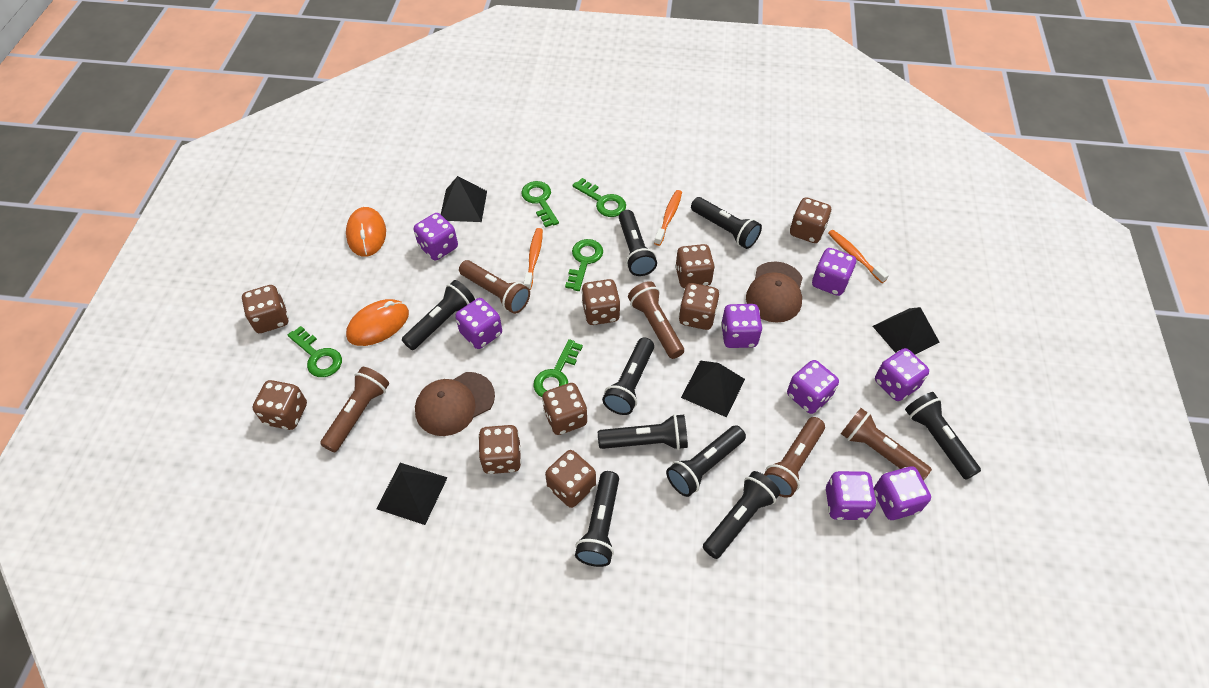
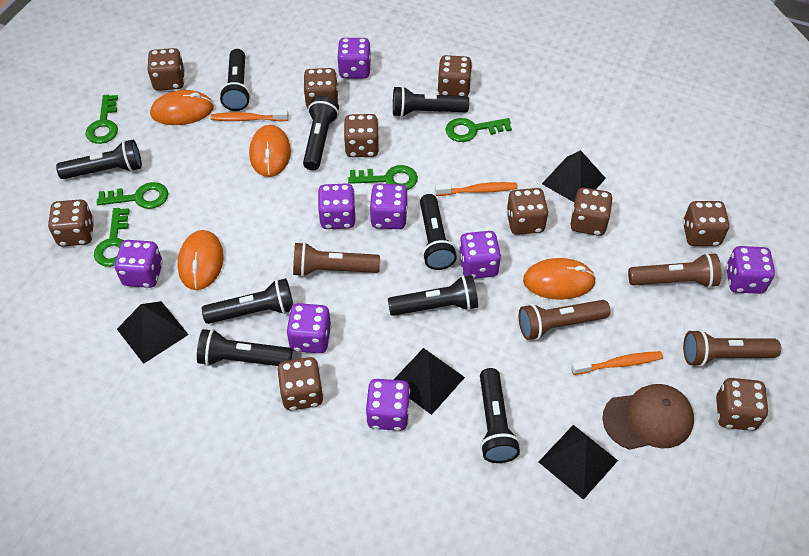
brown cap: 2 -> 1
brown dice: 9 -> 10
brown flashlight: 5 -> 4
orange mouse: 2 -> 4

